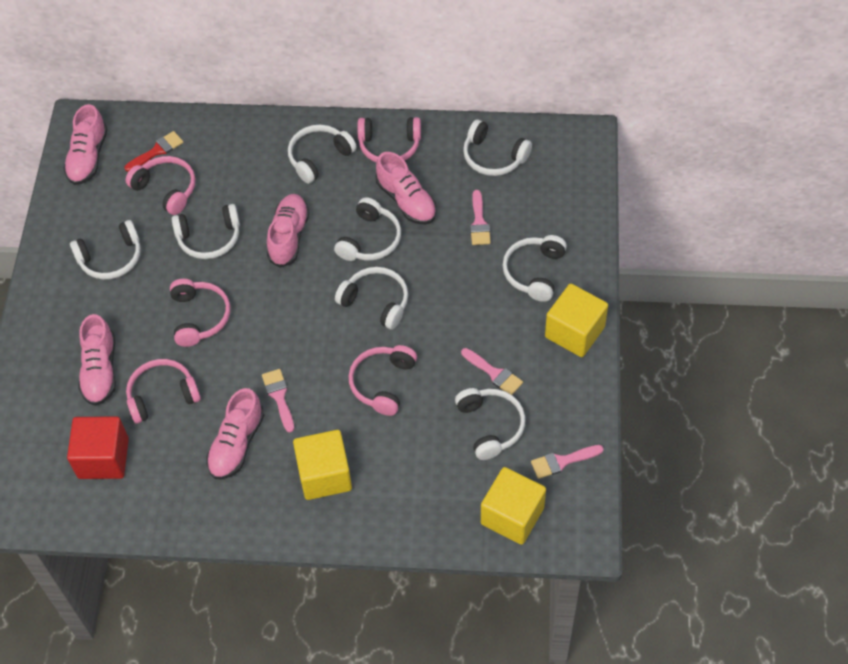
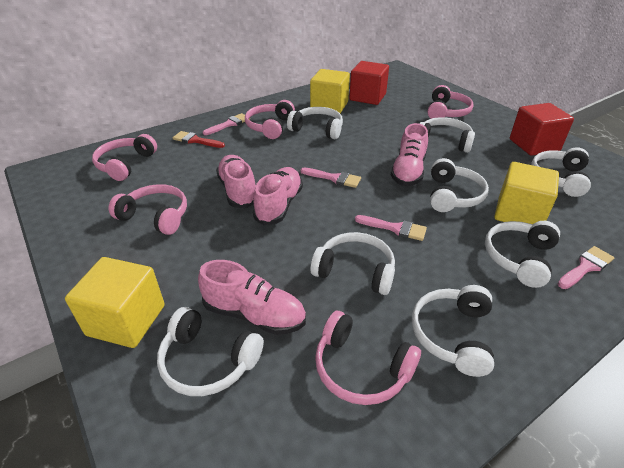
pink shoe: 5 -> 4
red cube: 1 -> 2

